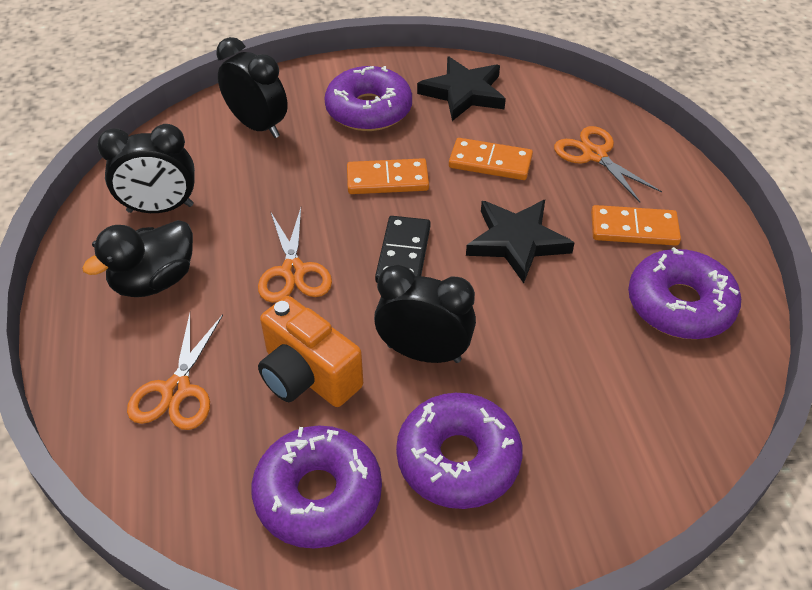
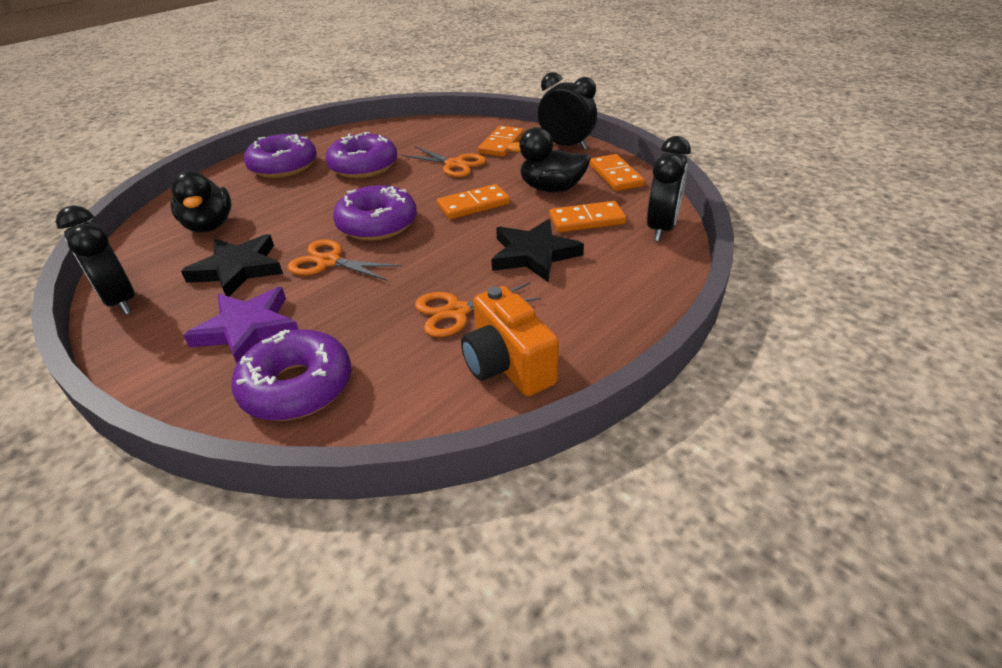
black domino: 1 -> 0
black duck: 1 -> 2
orange domino: 3 -> 4
purple star: 0 -> 1

